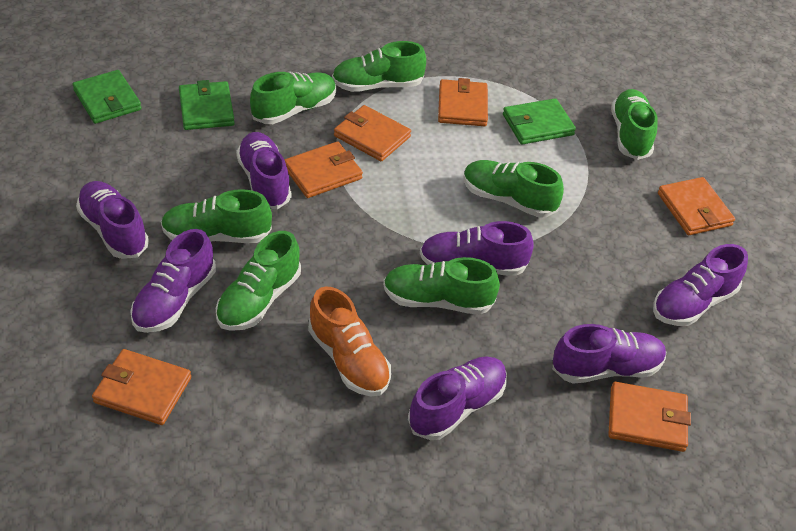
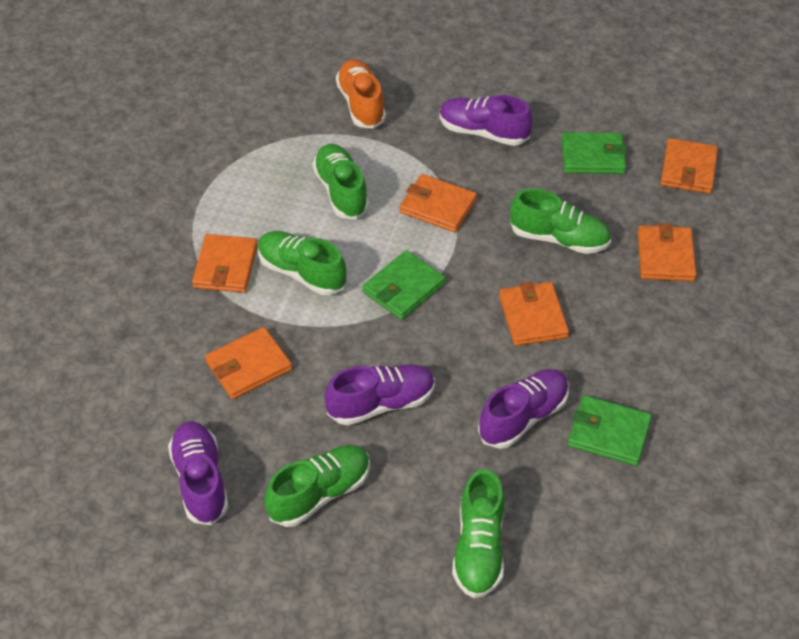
green shoe: 7 -> 5
purple shoe: 7 -> 4

